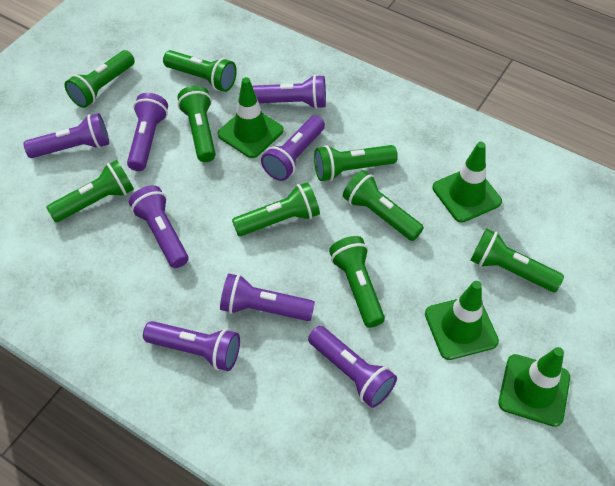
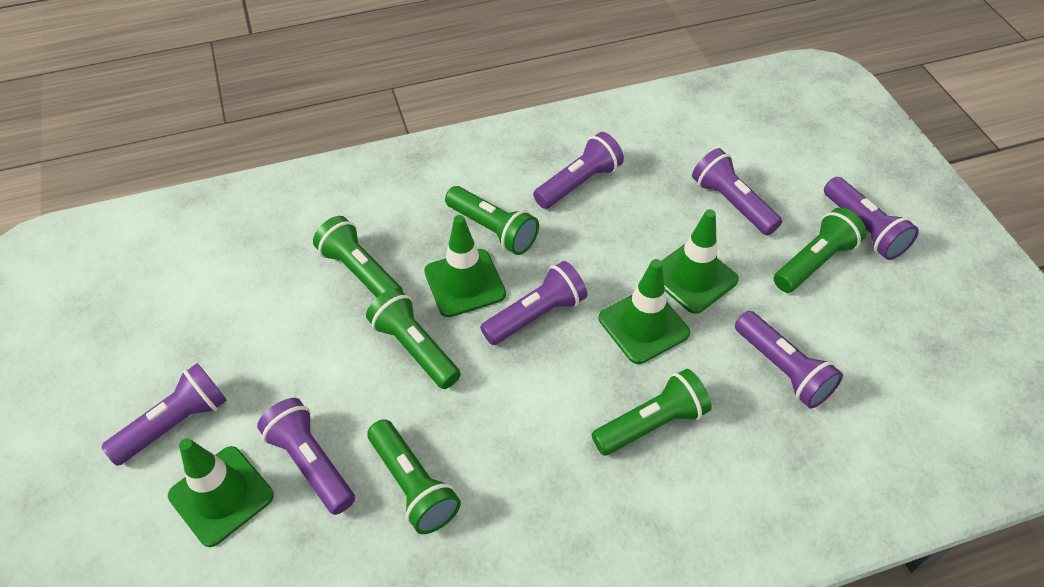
green flashlight: 9 -> 6
purple flashlight: 8 -> 7

